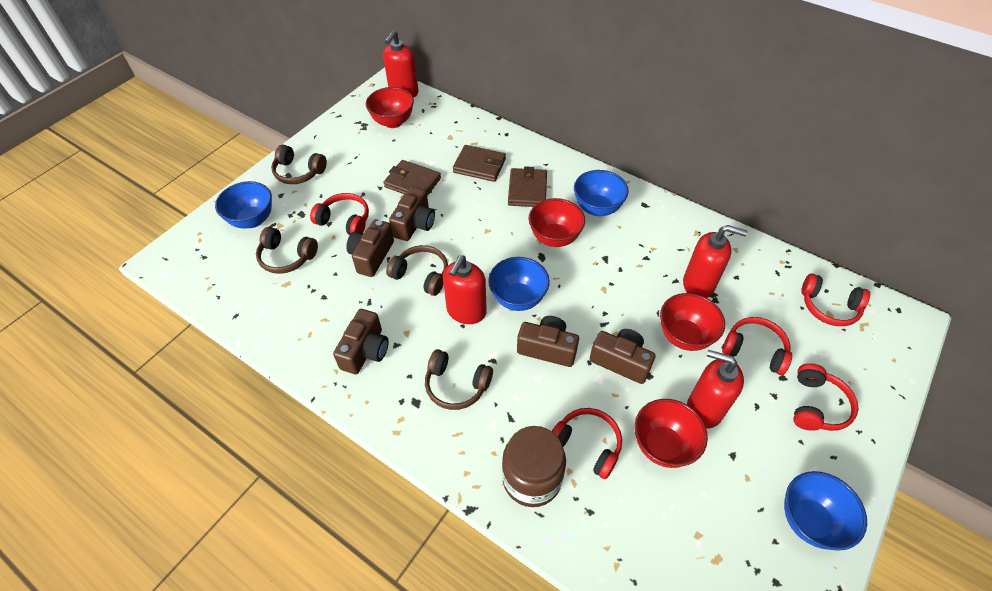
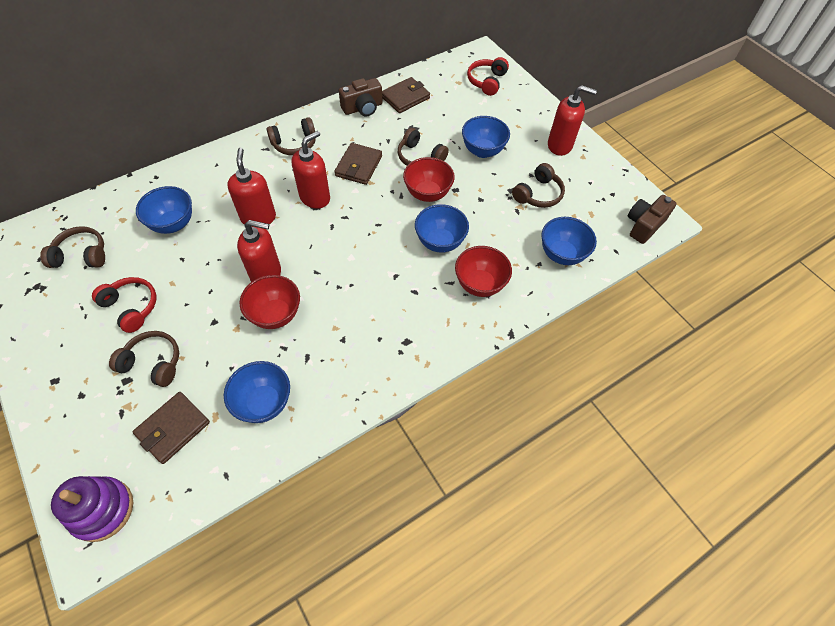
blue bowl: 4 -> 5
brown camera: 5 -> 2
brown headphones: 4 -> 5
brown jar: 1 -> 0
purple stacking toy: 0 -> 1
red bowl: 4 -> 3
red headphones: 5 -> 2

